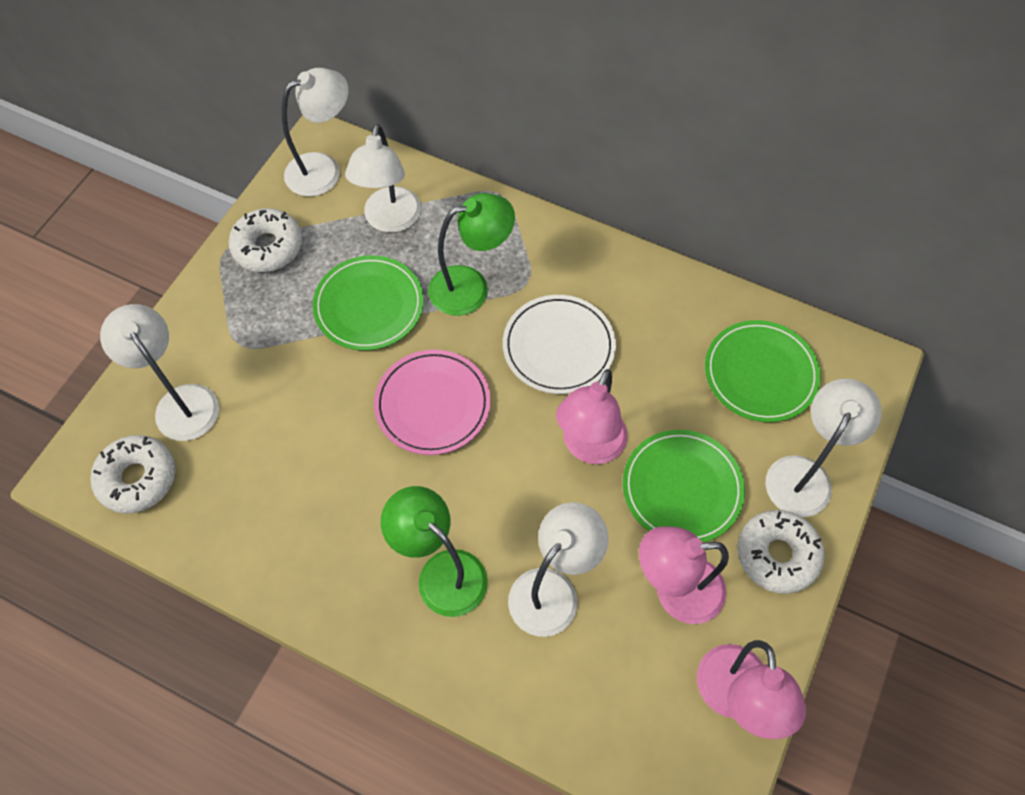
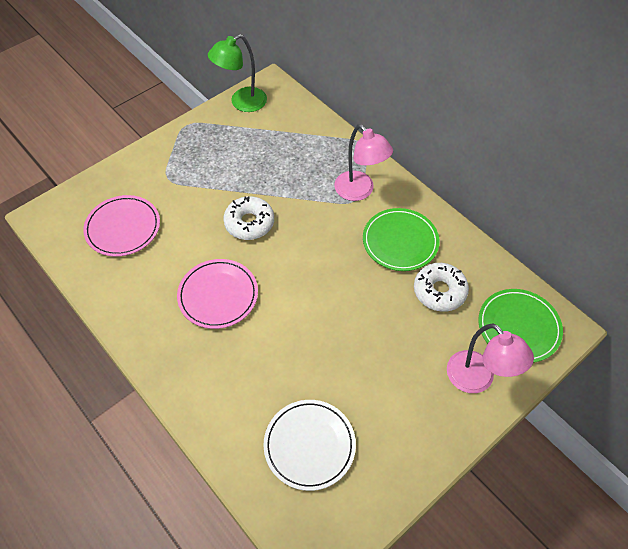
green lamp: 2 -> 1
green plate: 3 -> 2
pink lamp: 3 -> 2
pink plate: 1 -> 2
white donut: 3 -> 2
white lamp: 5 -> 0

